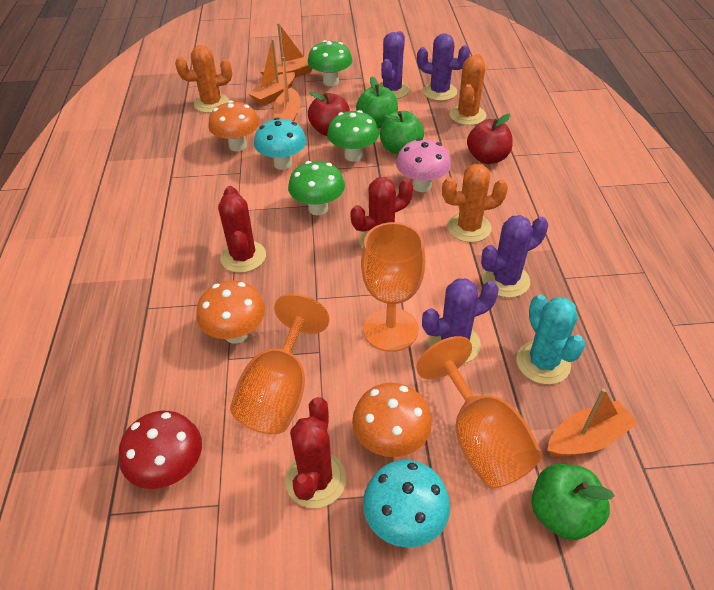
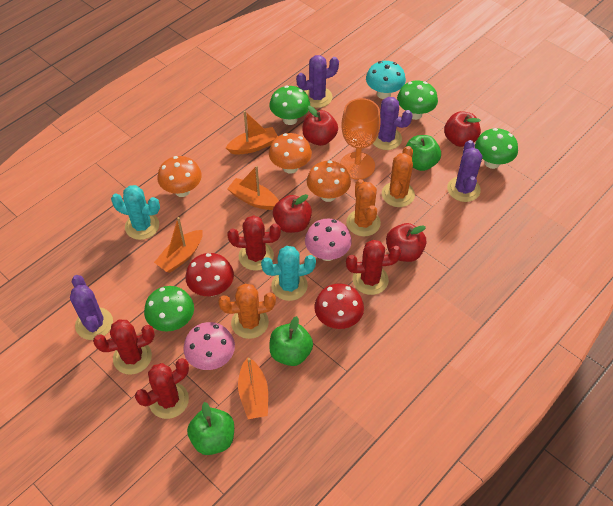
green mushroom: 3 -> 4
orange goblet: 3 -> 1
pink mushroom: 1 -> 2
red apple: 2 -> 4
red cactus: 3 -> 4
red mushroom: 1 -> 2
turquoise cactus: 1 -> 2
turquoise mushroom: 2 -> 1

